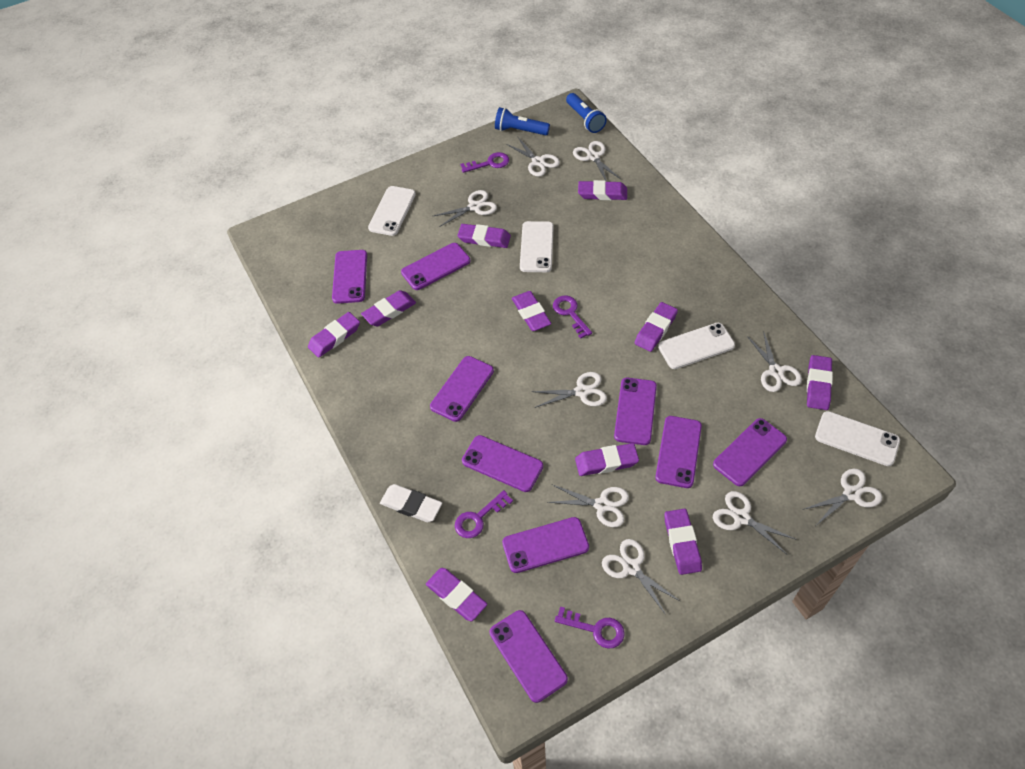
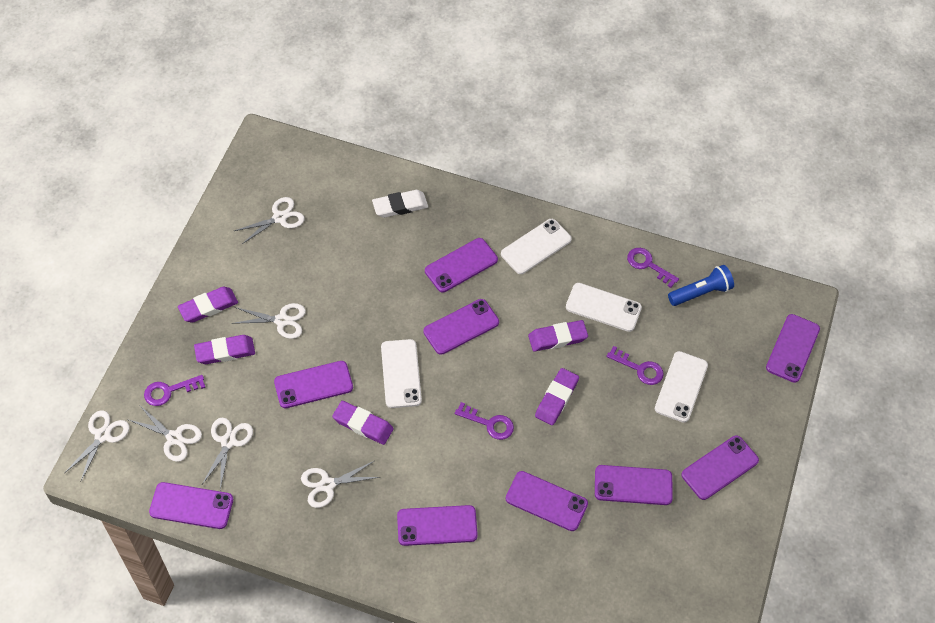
blue flashlight: 2 -> 1
purple eraser: 10 -> 5
white scissors: 9 -> 6

